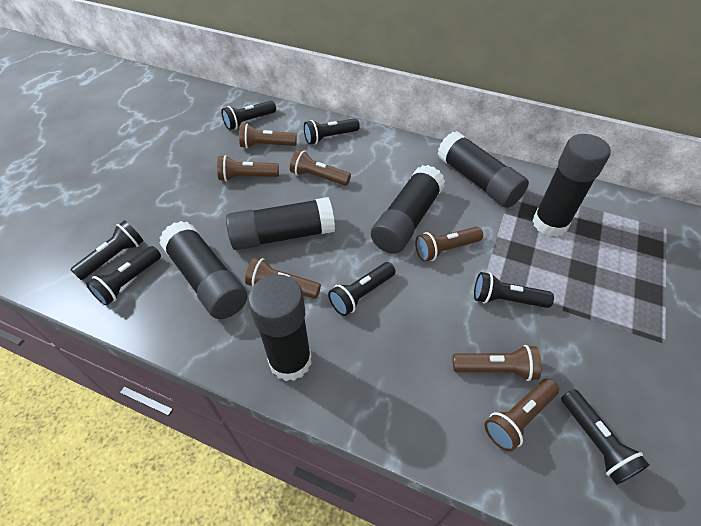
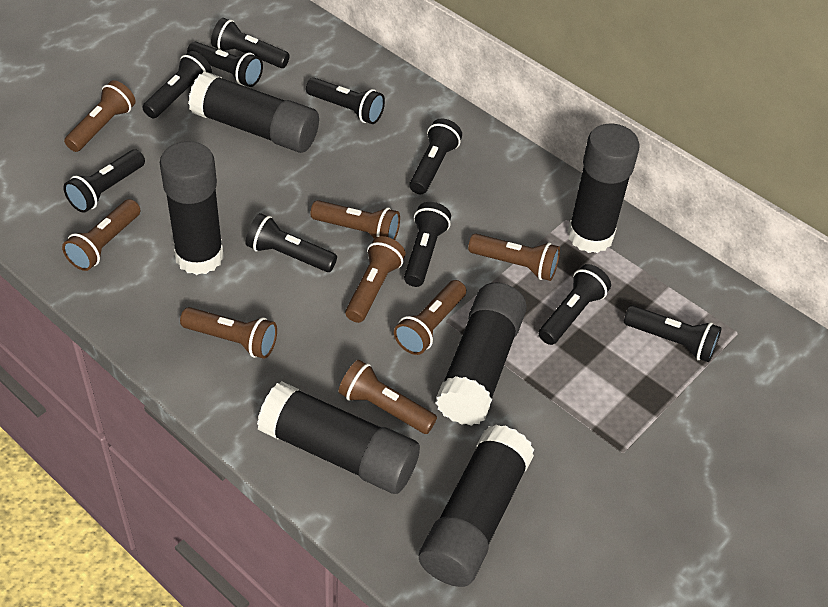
black flashlight: 7 -> 10
brown flashlight: 7 -> 8

